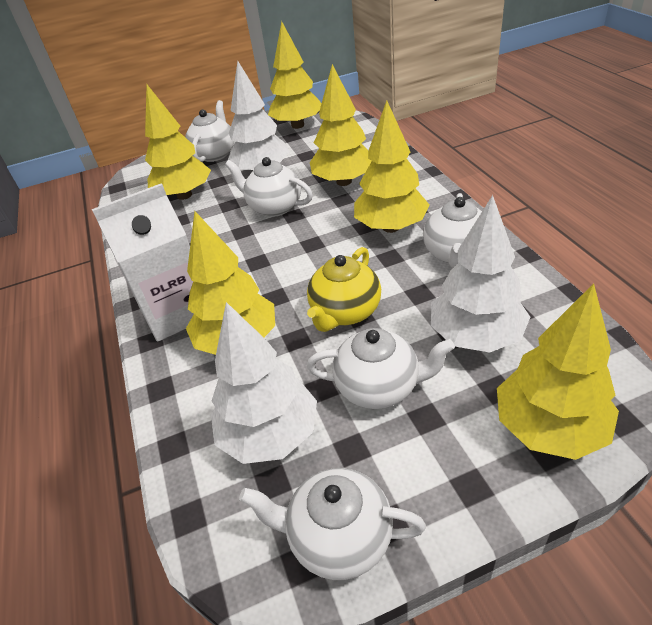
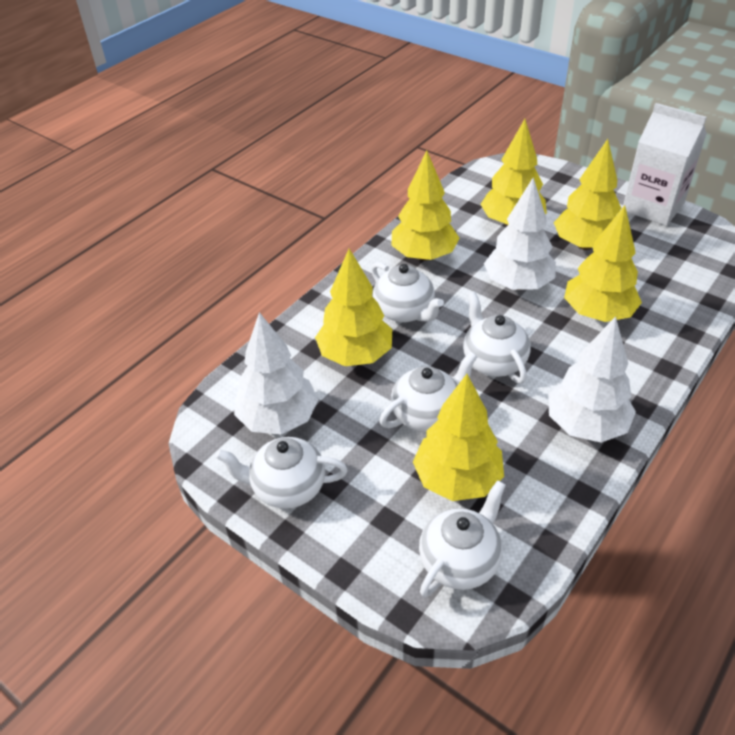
yellow teapot: 1 -> 0

